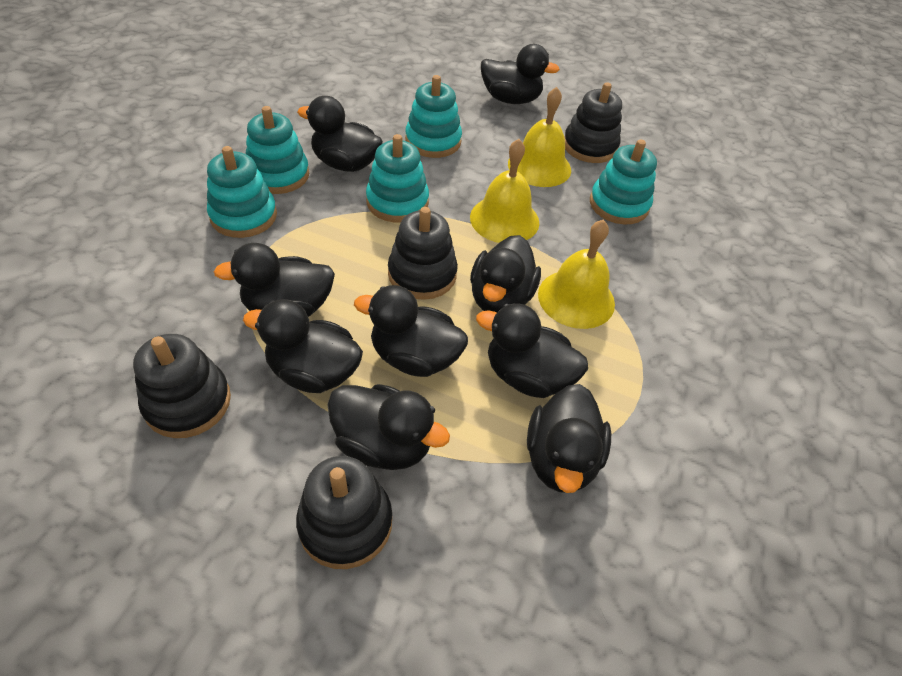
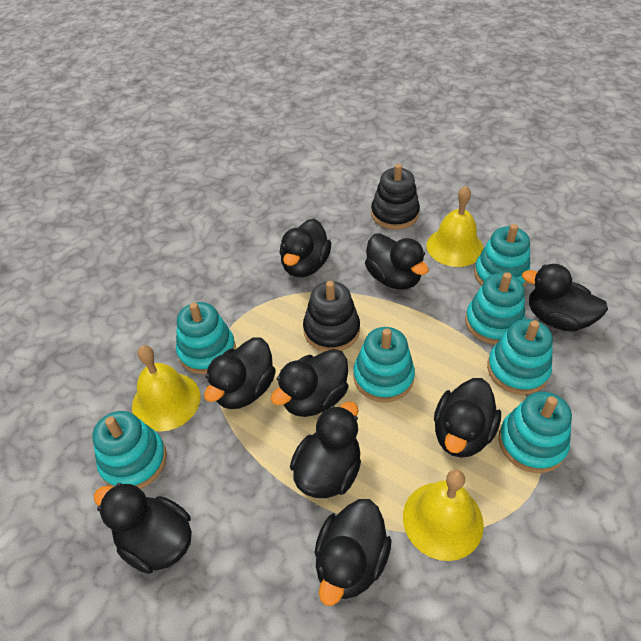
black stacking toy: 4 -> 2
turquoise stacking toy: 5 -> 7

